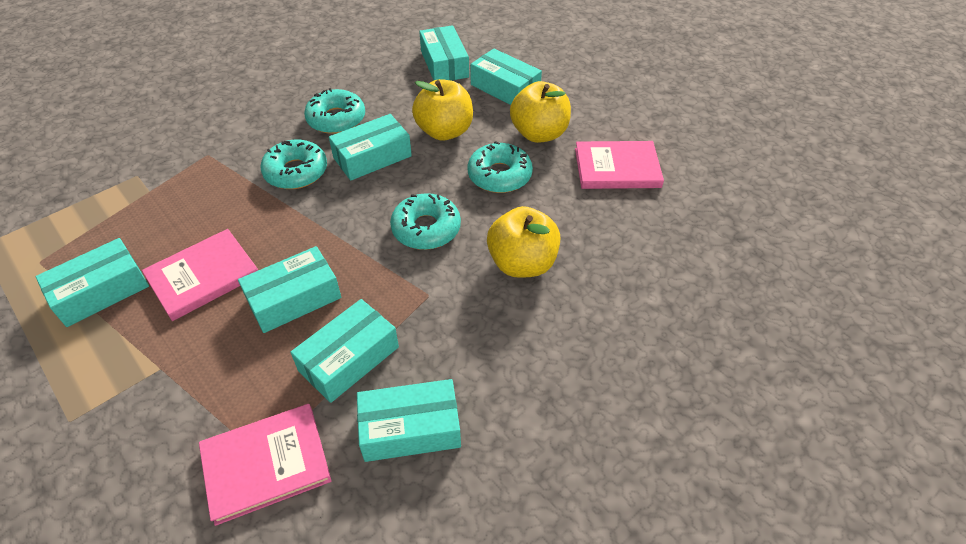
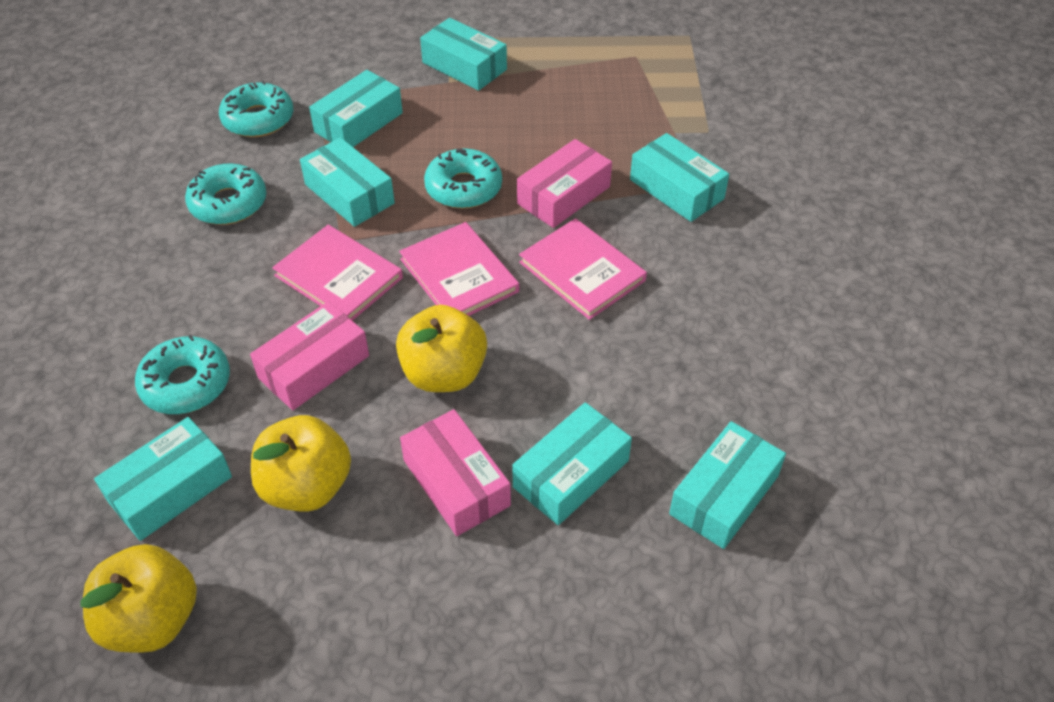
pink box: 0 -> 3

